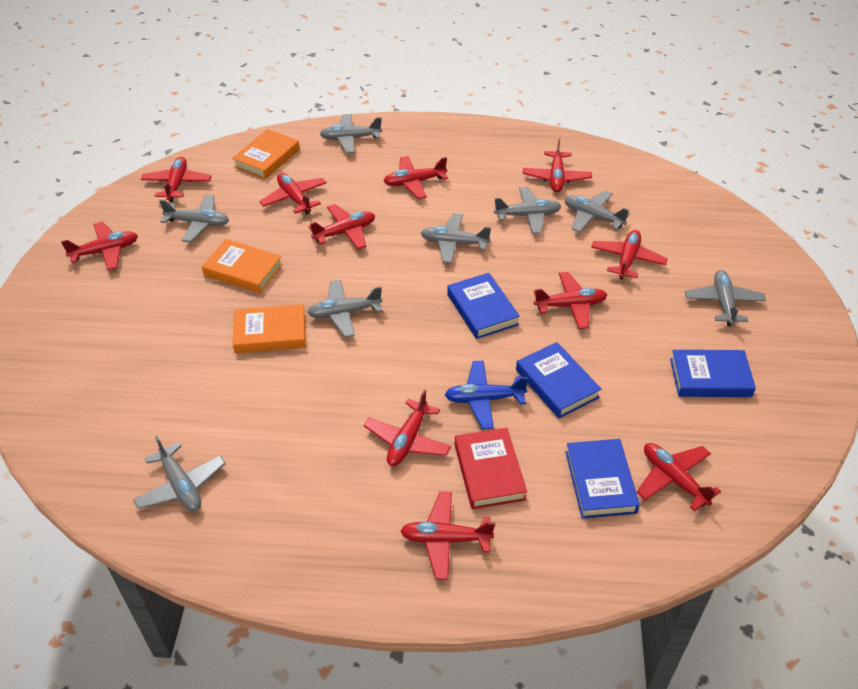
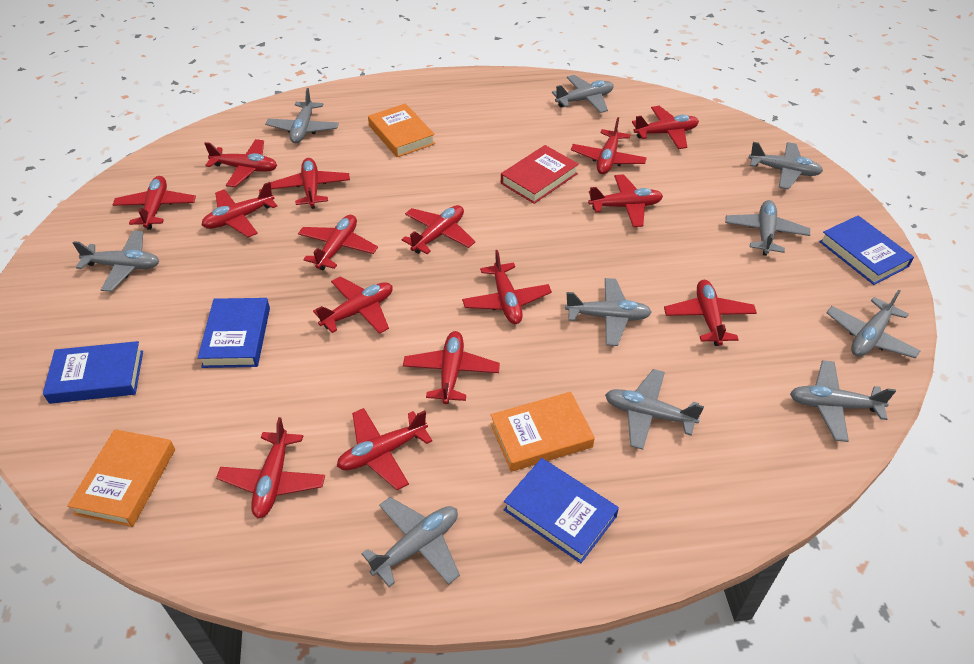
blue plane: 1 -> 0
grey plane: 8 -> 10
red plane: 11 -> 15

